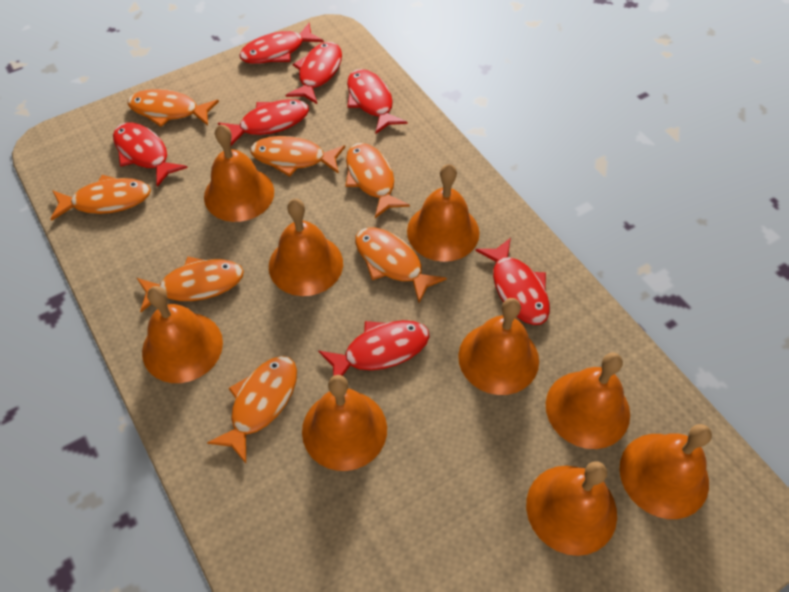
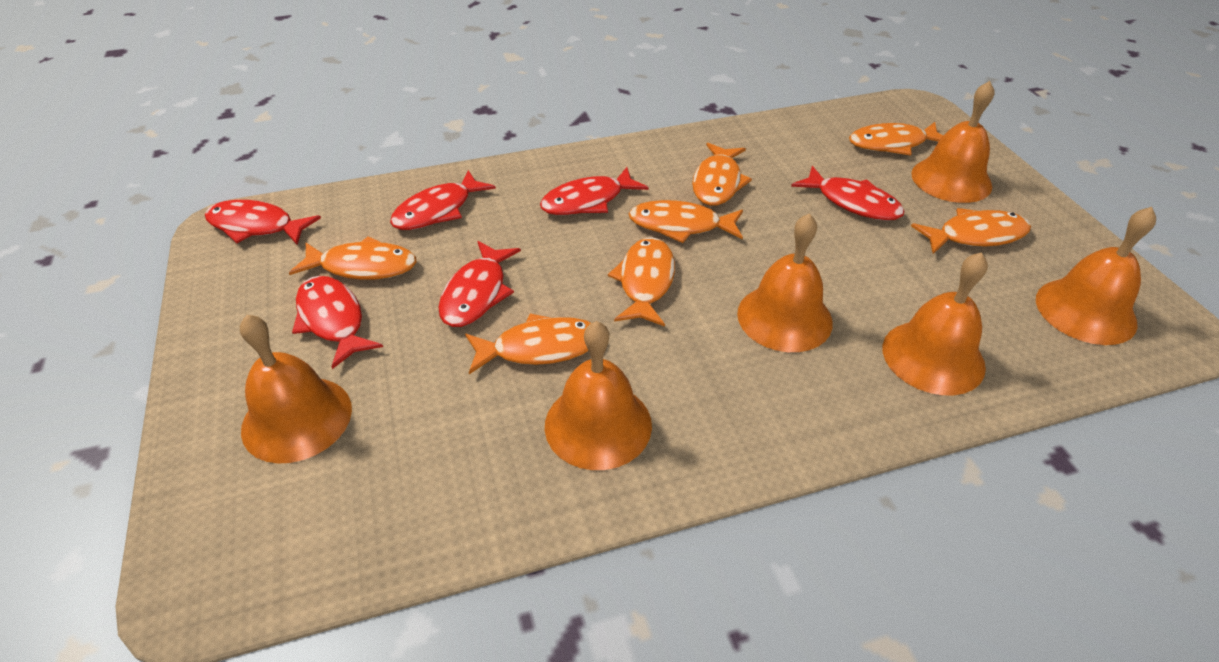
orange bell: 9 -> 6
red fish: 7 -> 6

